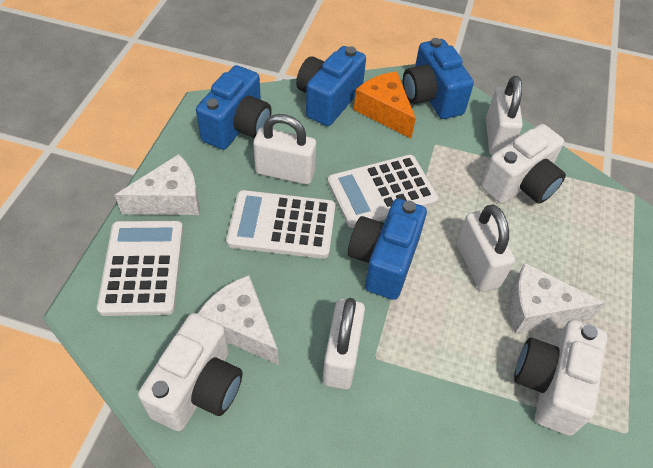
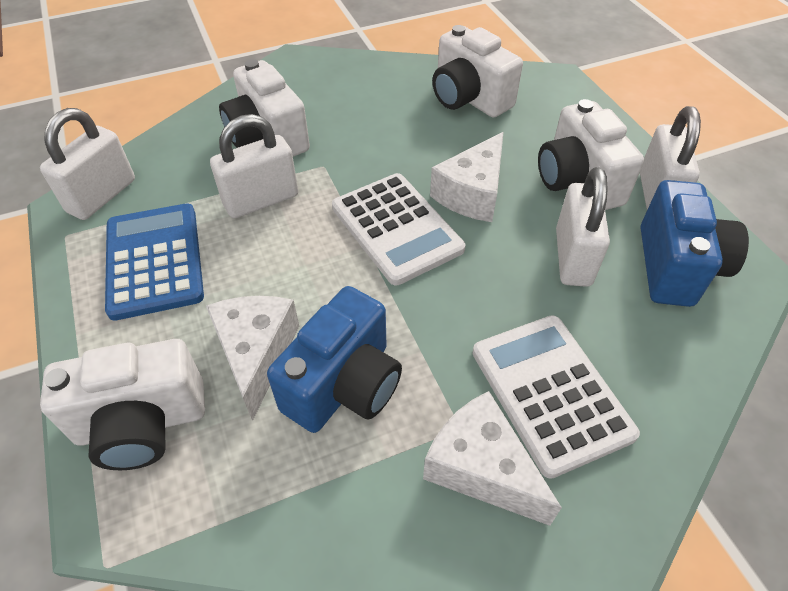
blue calculator: 0 -> 1
blue camera: 4 -> 2
orange cheese: 1 -> 0
white calculator: 3 -> 2
white camera: 3 -> 4

